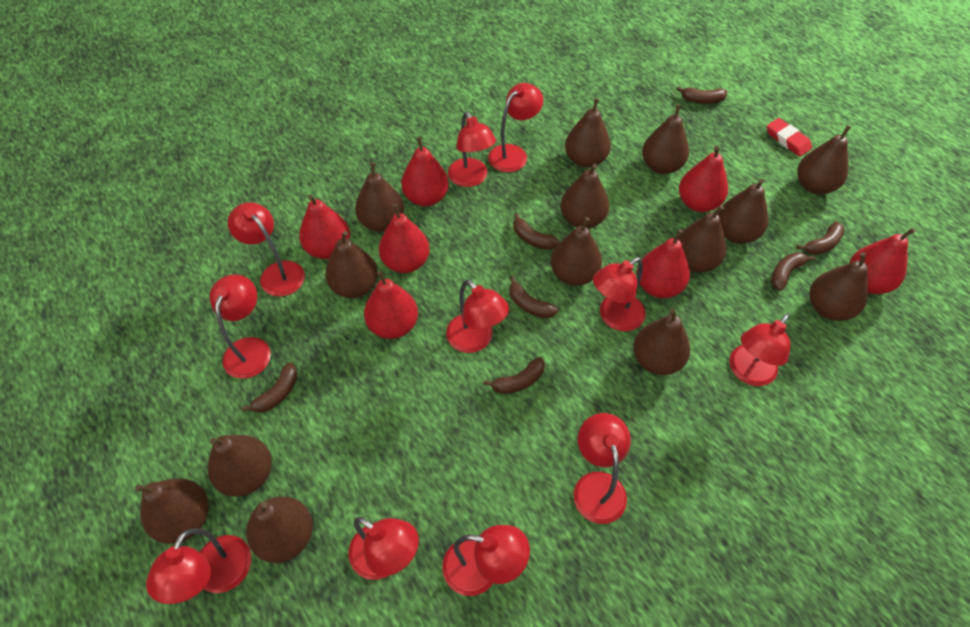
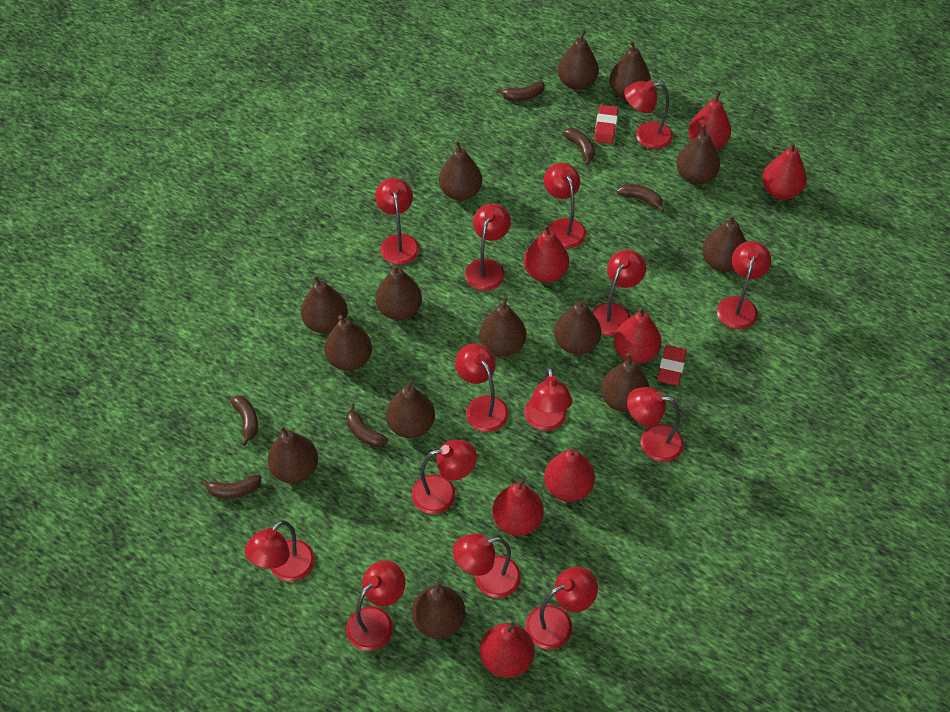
brown banana: 7 -> 6
red eraser: 1 -> 2
red lamp: 11 -> 14

